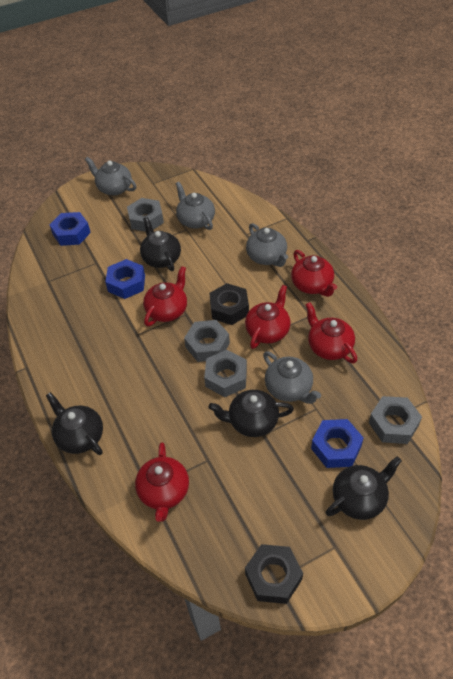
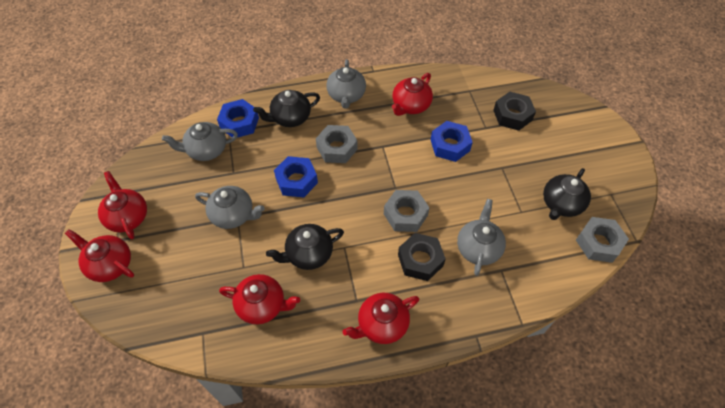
black teapot: 4 -> 3
grey nut: 4 -> 3

